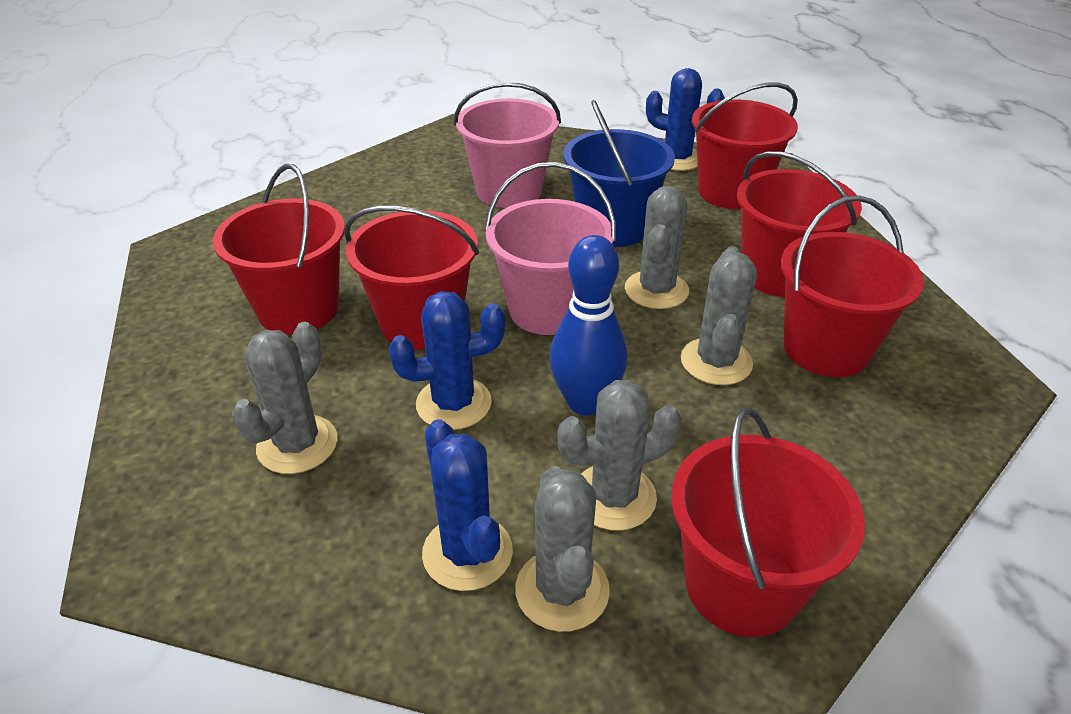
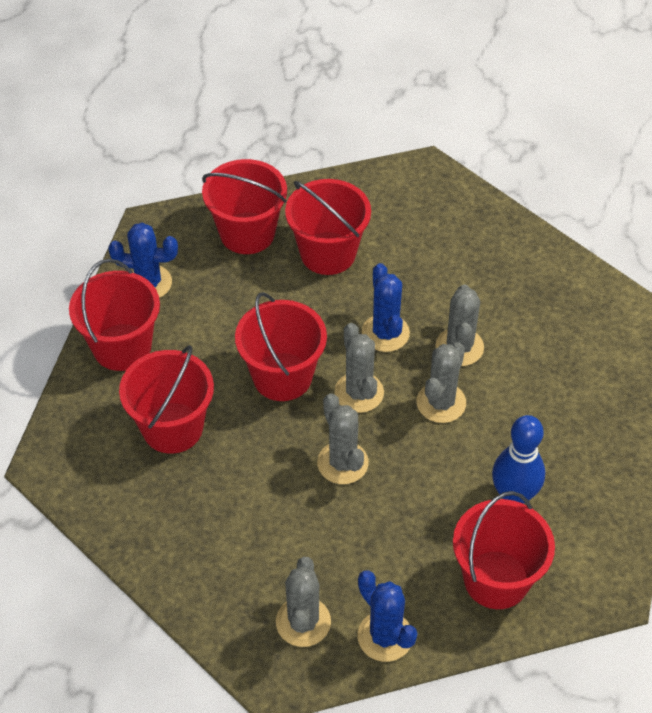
blue bucket: 1 -> 0
pink bucket: 2 -> 0

